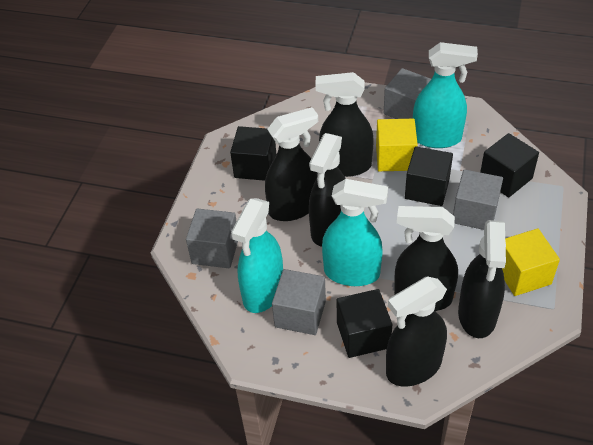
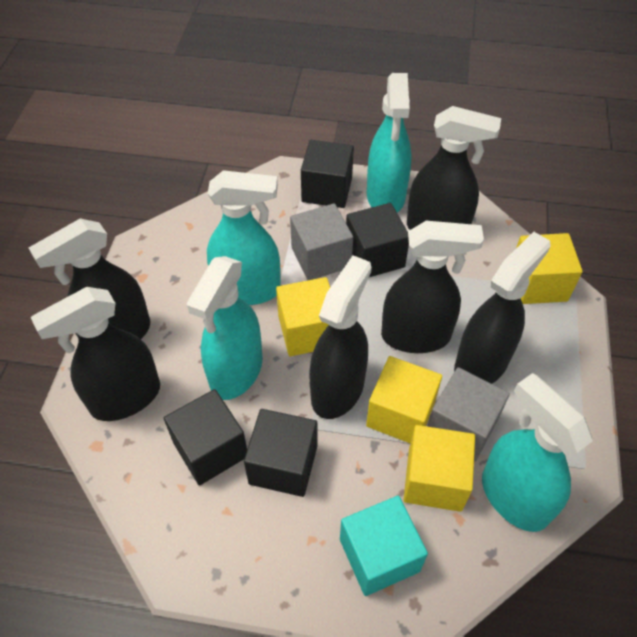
grey cube: 4 -> 2
turquoise cube: 0 -> 1
turquoise spray bottle: 3 -> 4
yellow cube: 2 -> 4

